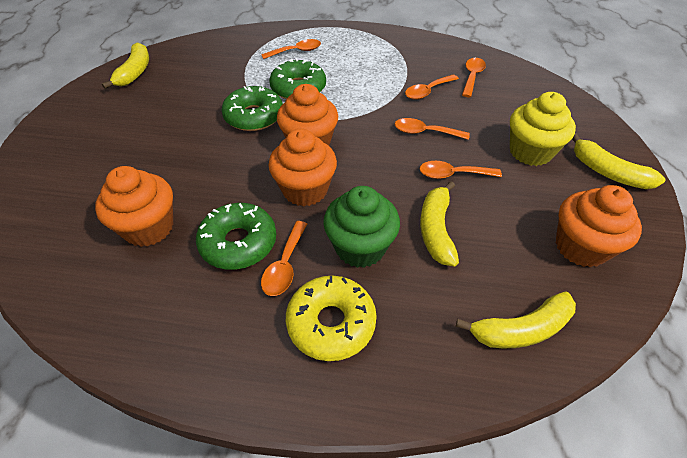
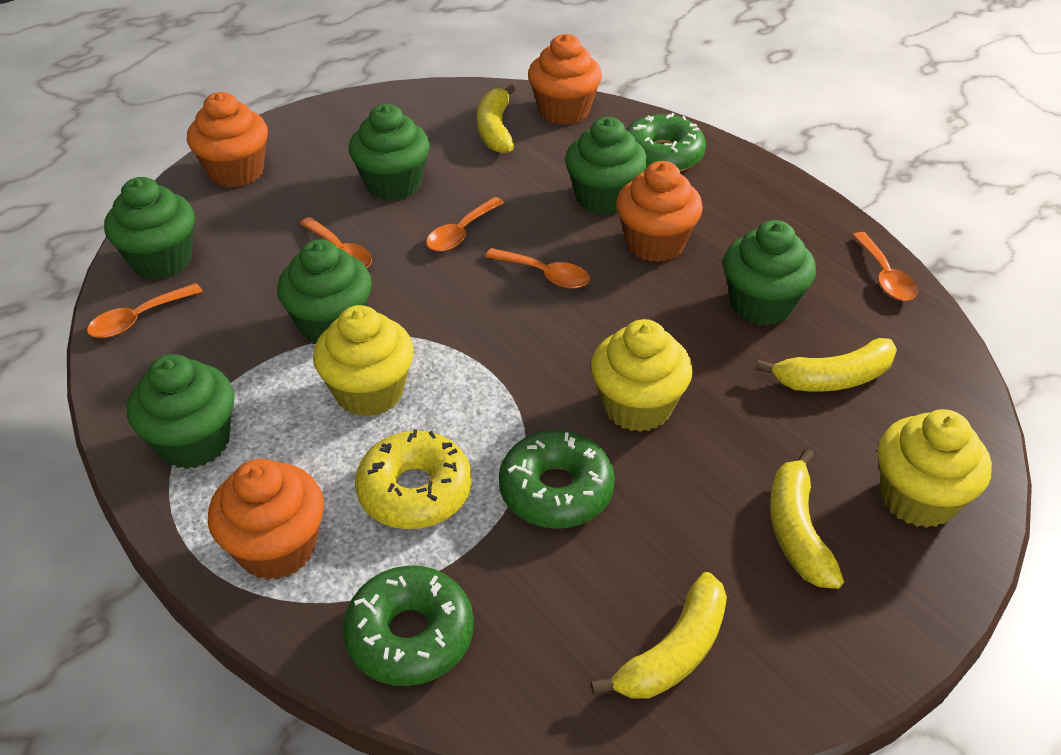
green cupcake: 1 -> 6
orange spoon: 6 -> 5
yellow cupcake: 1 -> 3

